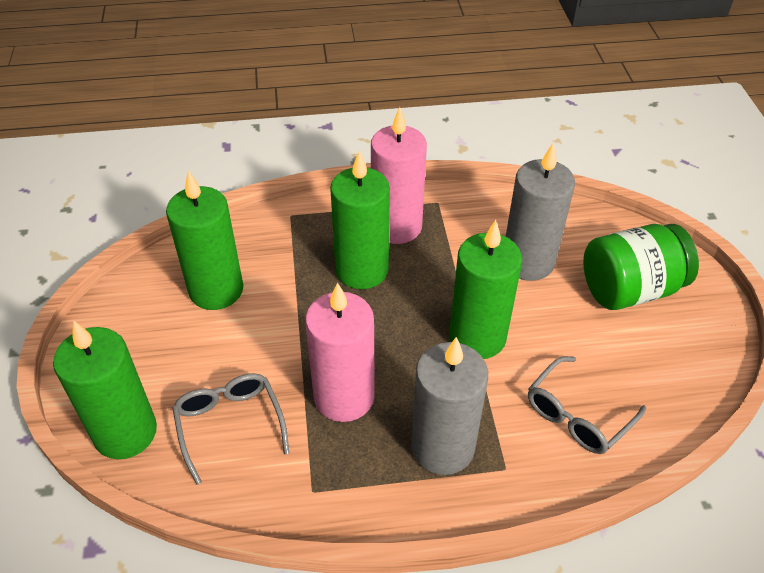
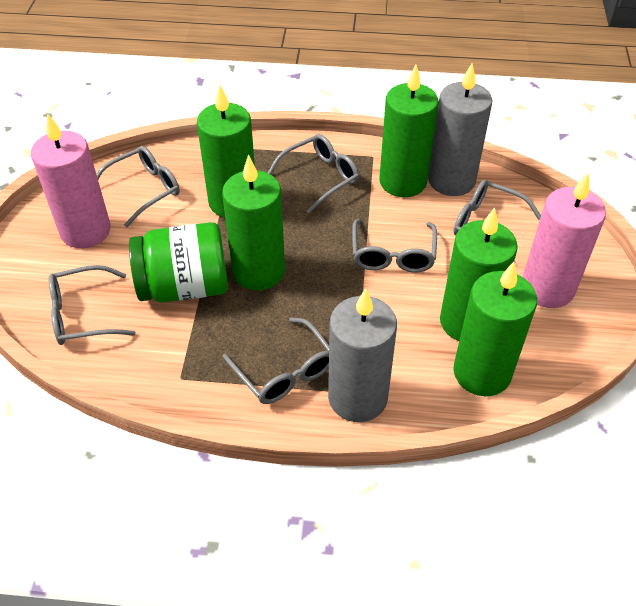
green candle: 4 -> 5
grey glasses: 2 -> 6

